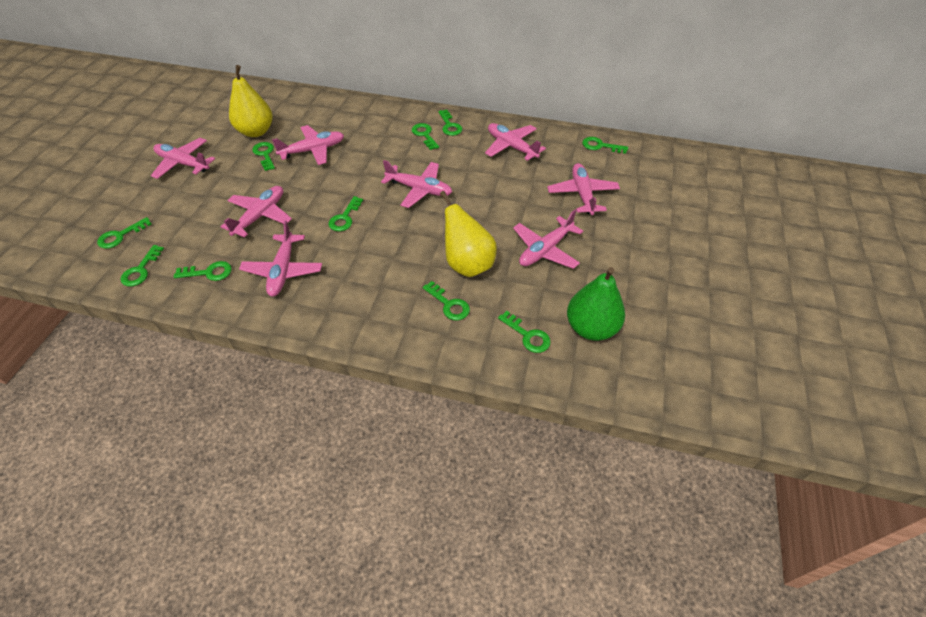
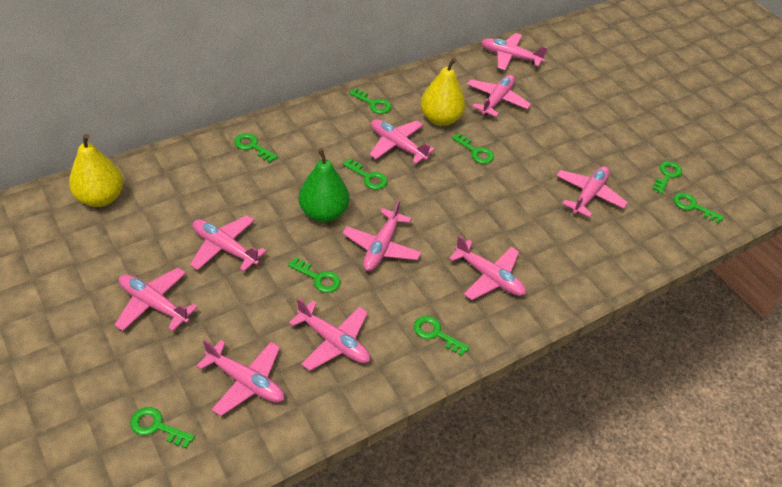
green key: 10 -> 9
pink plane: 8 -> 10

